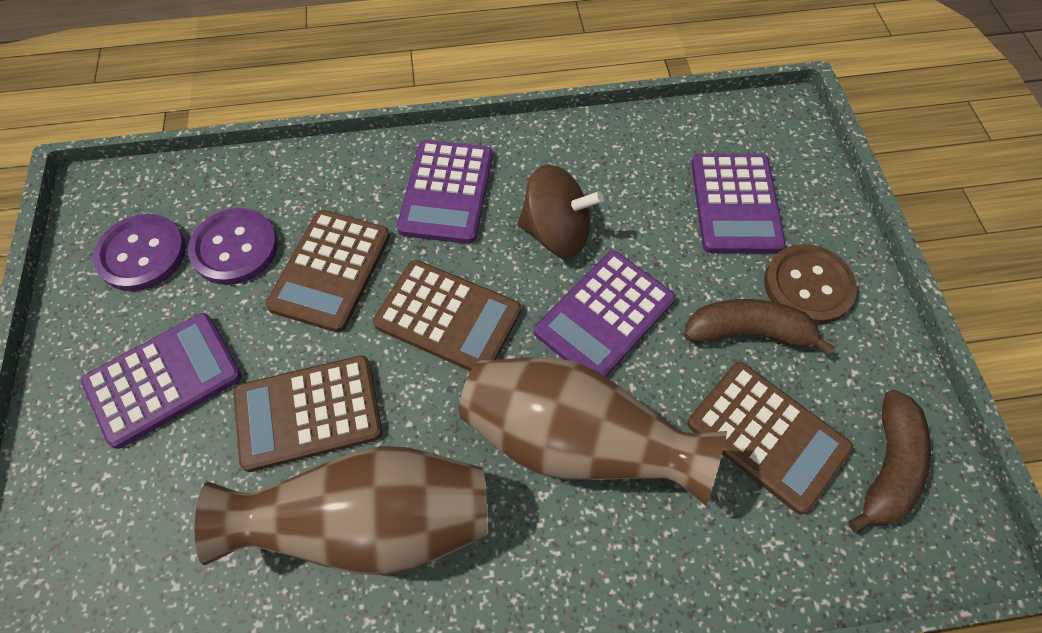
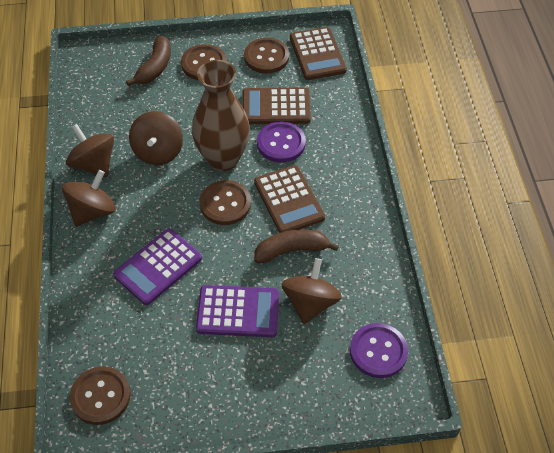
brown button: 1 -> 4
brown calculator: 4 -> 3
brown spinning top: 1 -> 4
brown vase: 2 -> 1
purple calculator: 4 -> 2

